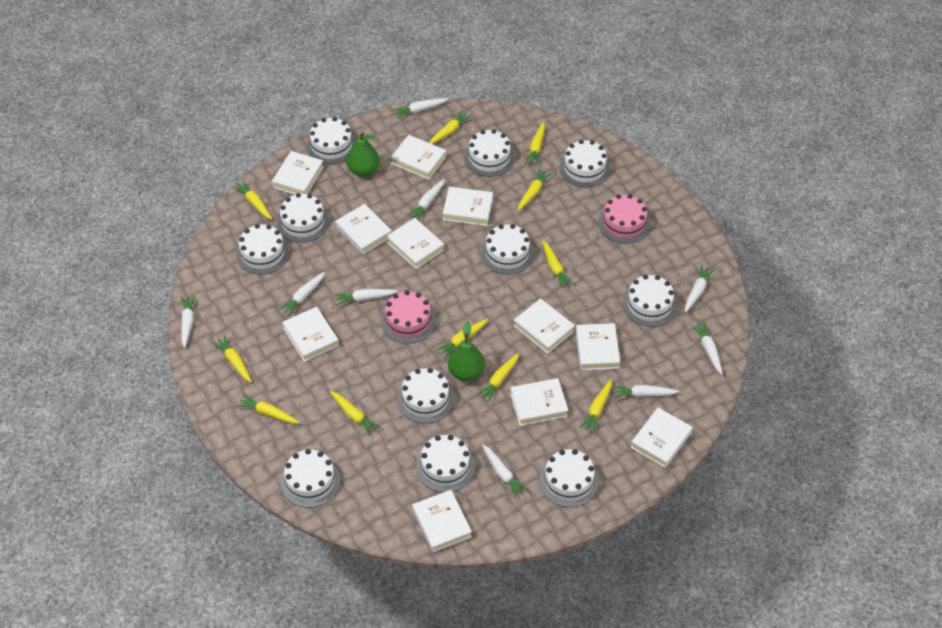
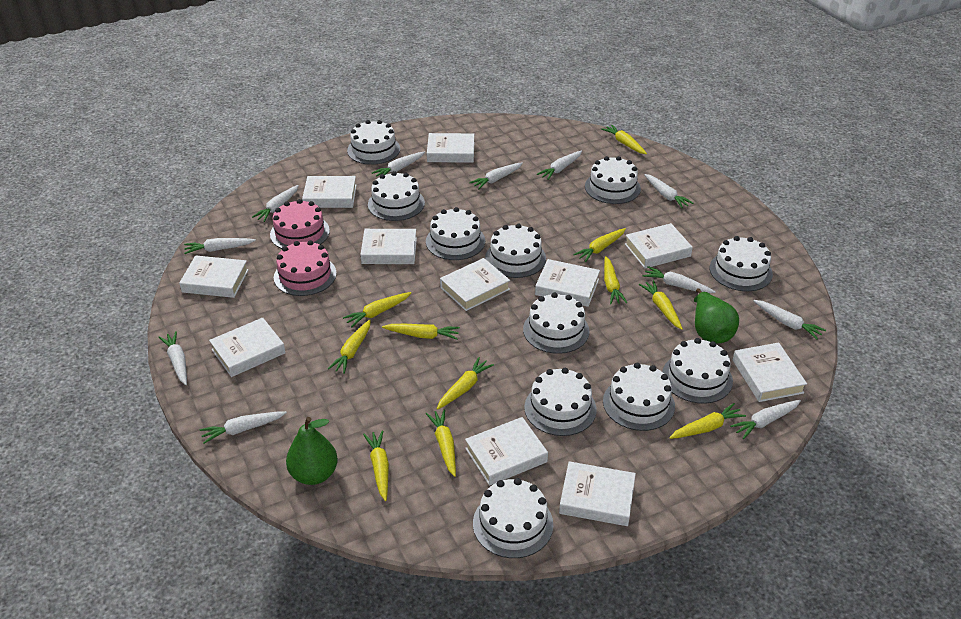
white carrot: 9 -> 11

